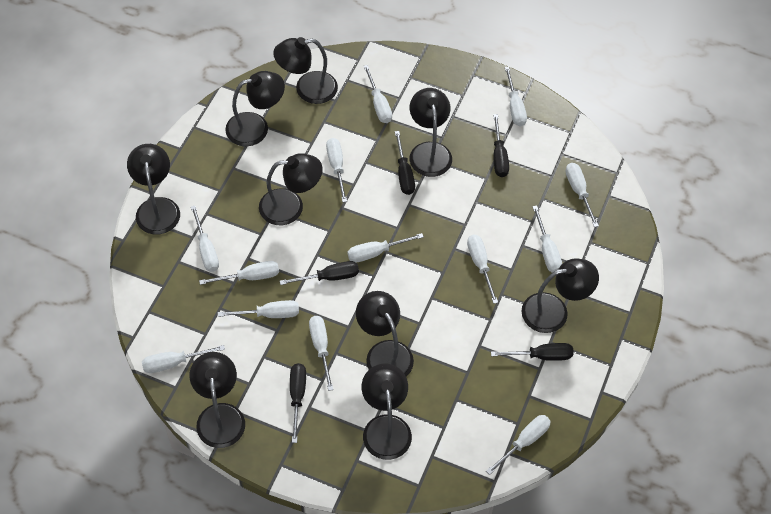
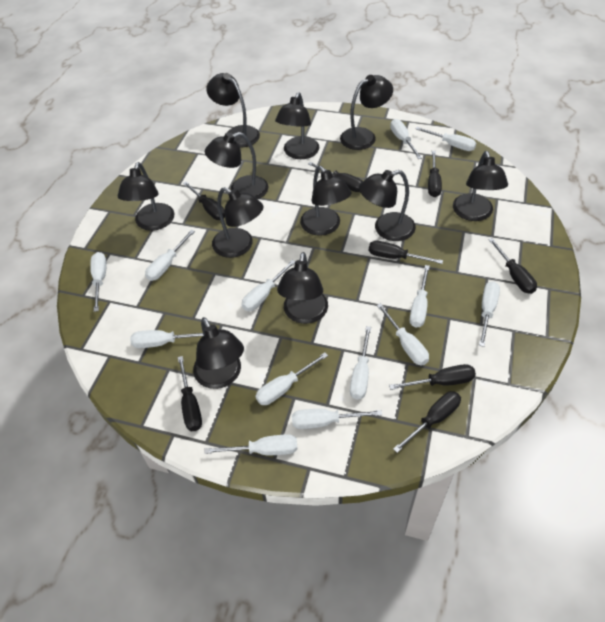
black lamp: 9 -> 11
black screwdriver: 5 -> 8

